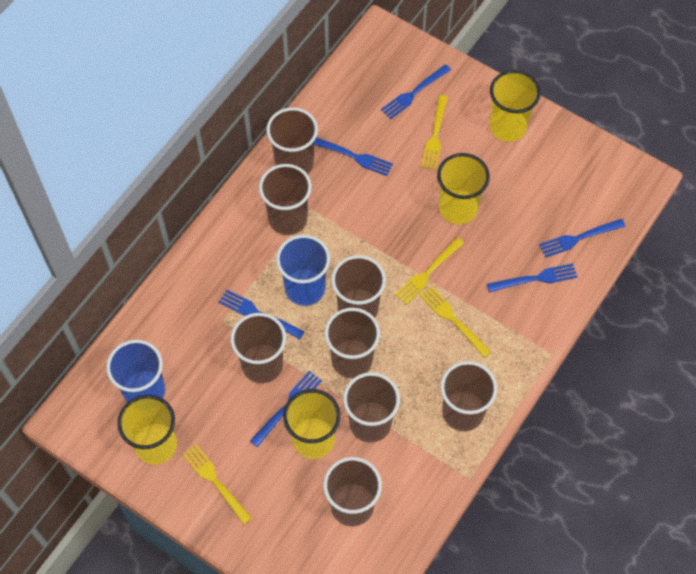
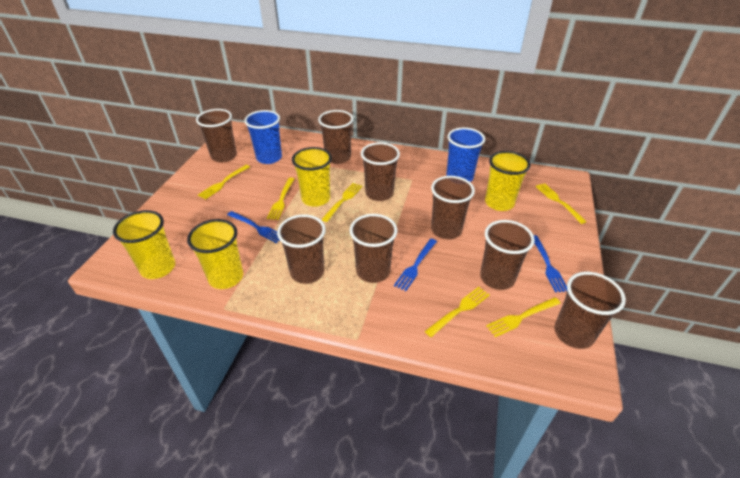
blue fork: 6 -> 3
yellow fork: 4 -> 6

